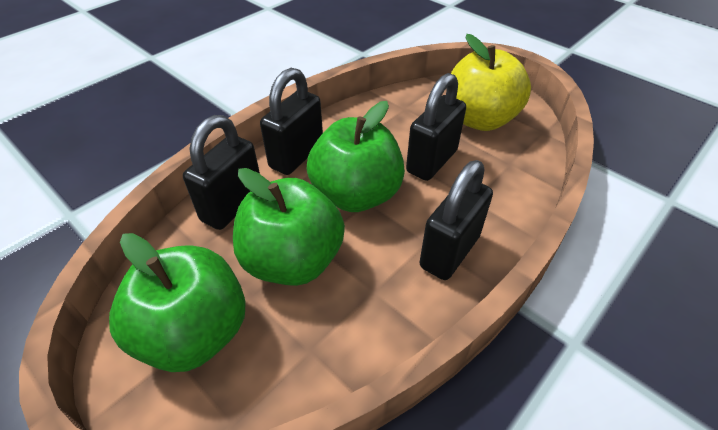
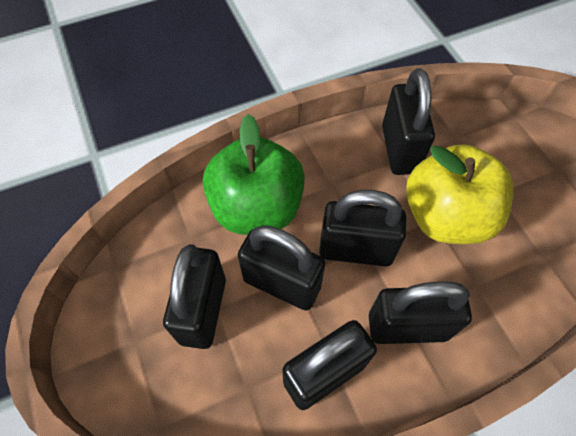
black padlock: 4 -> 6
green apple: 3 -> 1

